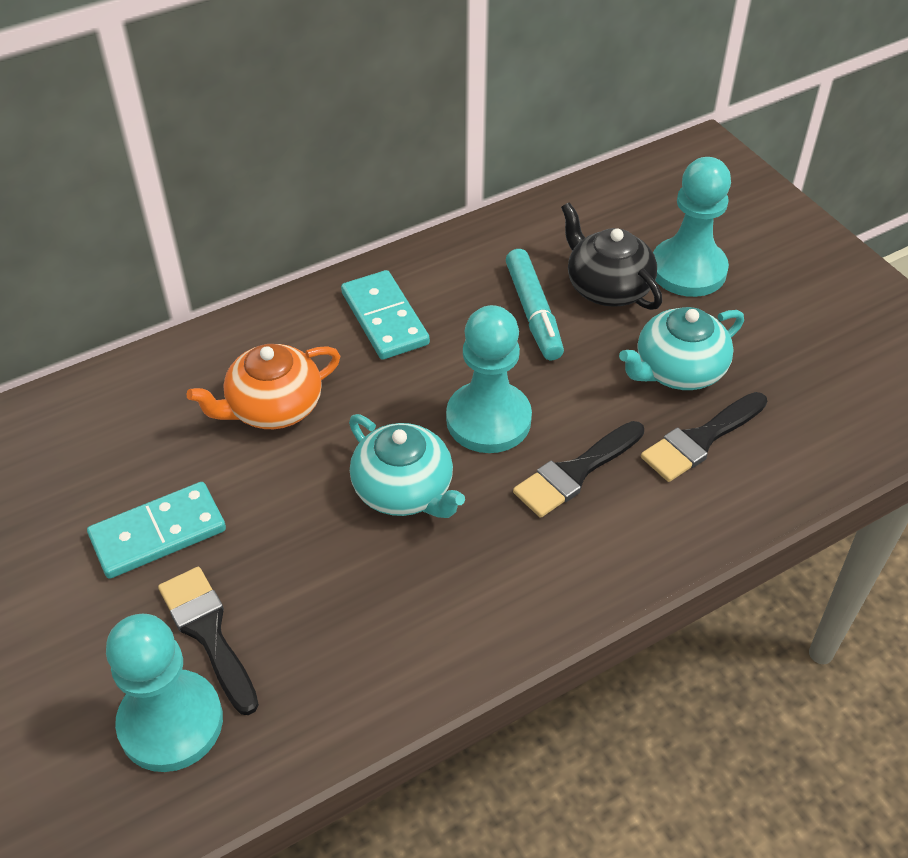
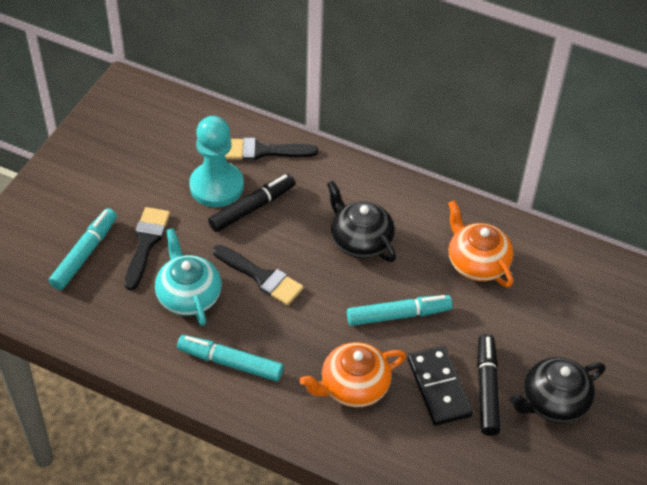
black domino: 0 -> 1
black marker: 0 -> 2
black teapot: 1 -> 2
orange teapot: 1 -> 2
turquoise domino: 2 -> 0
turquoise marker: 1 -> 3
turquoise pawn: 3 -> 1
turquoise teapot: 2 -> 1

